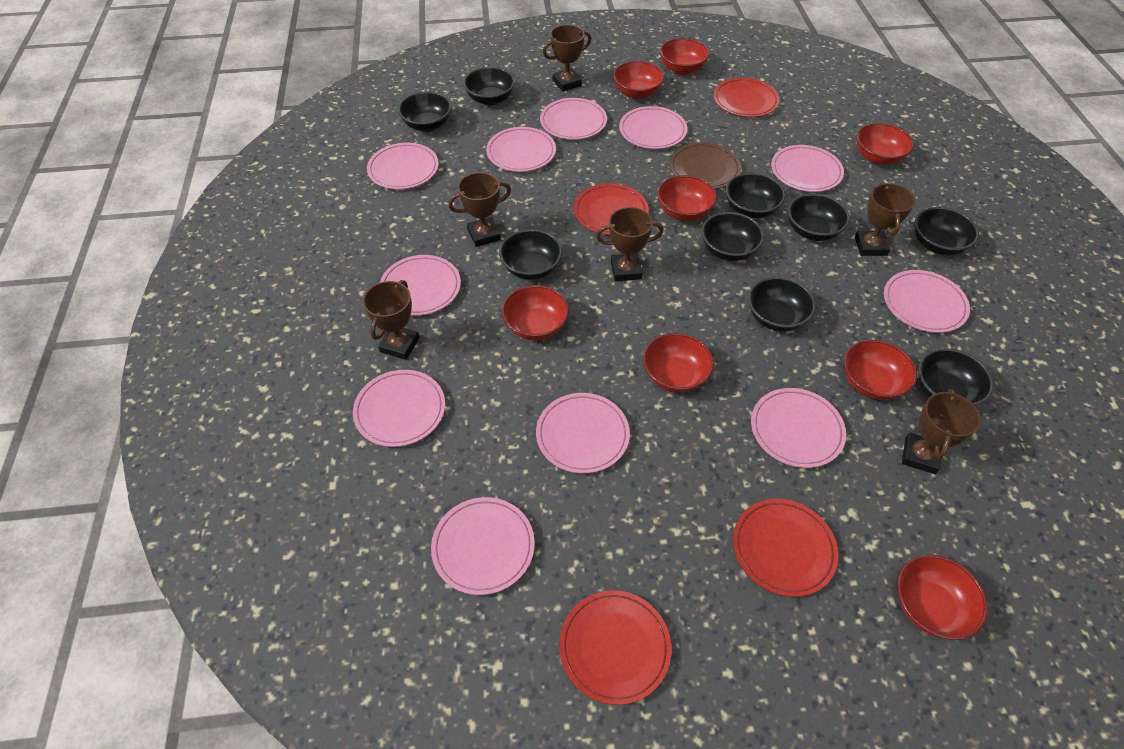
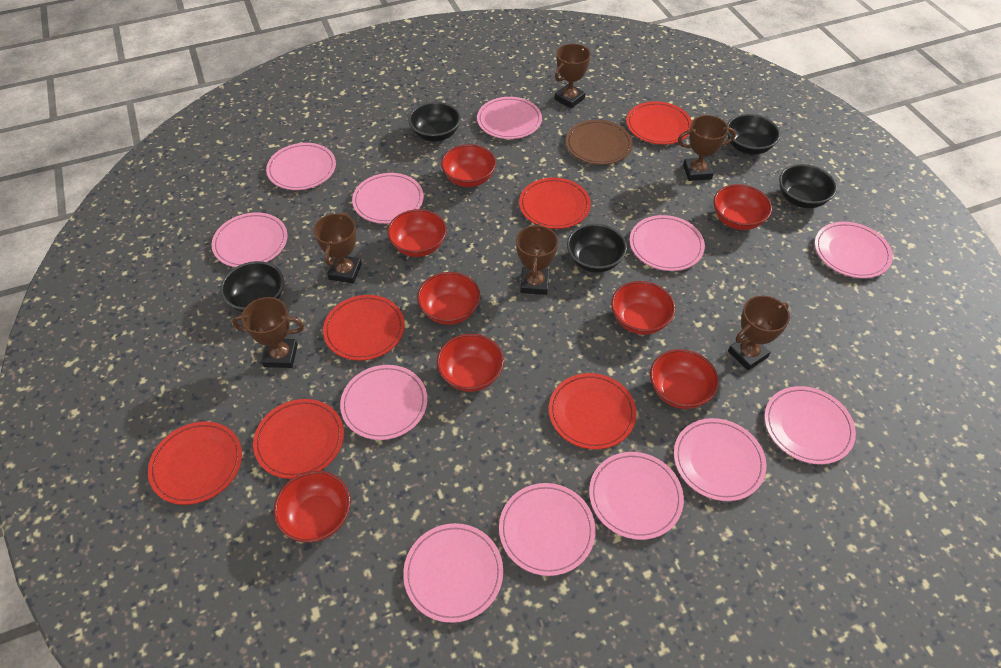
black bowl: 9 -> 5
pink plate: 11 -> 12
red plate: 4 -> 6

